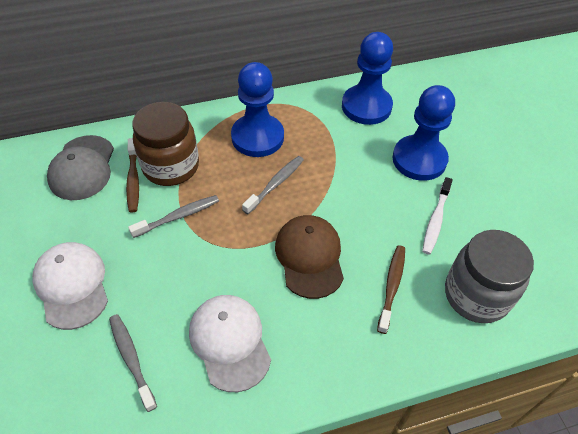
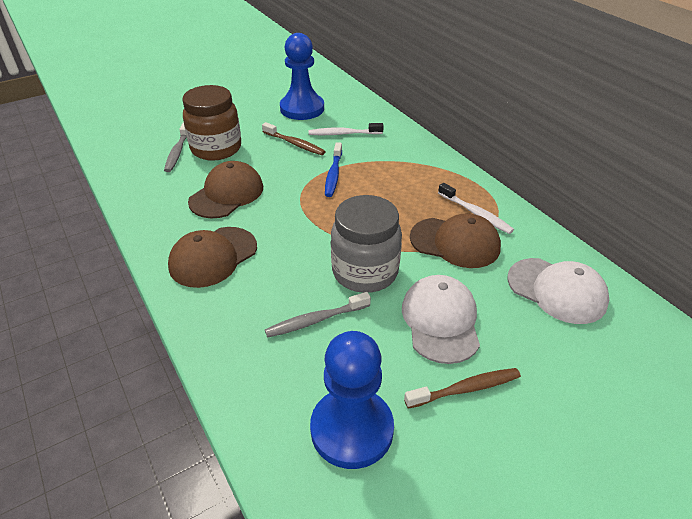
blue pawn: 3 -> 2
blue toothbrush: 0 -> 1
brown cap: 1 -> 3
grey cap: 1 -> 0
grey toothbrush: 3 -> 2
white toothbrush: 1 -> 2

